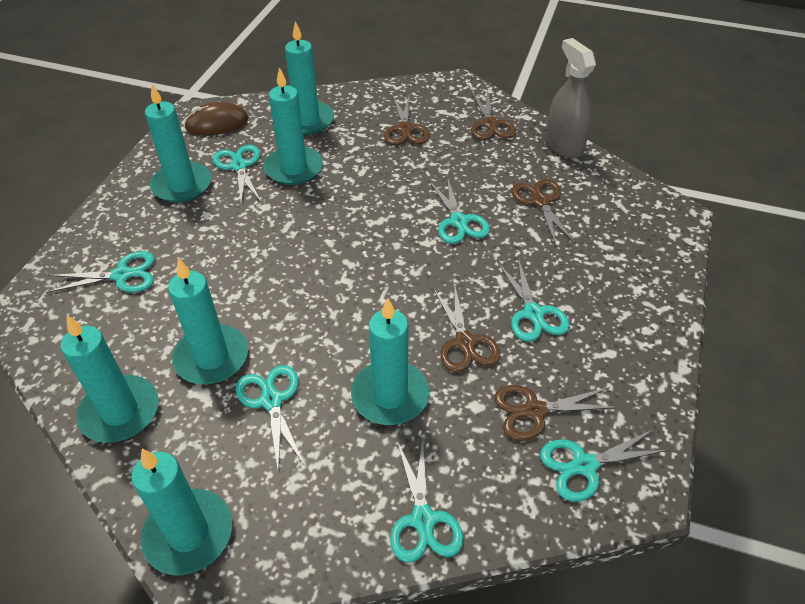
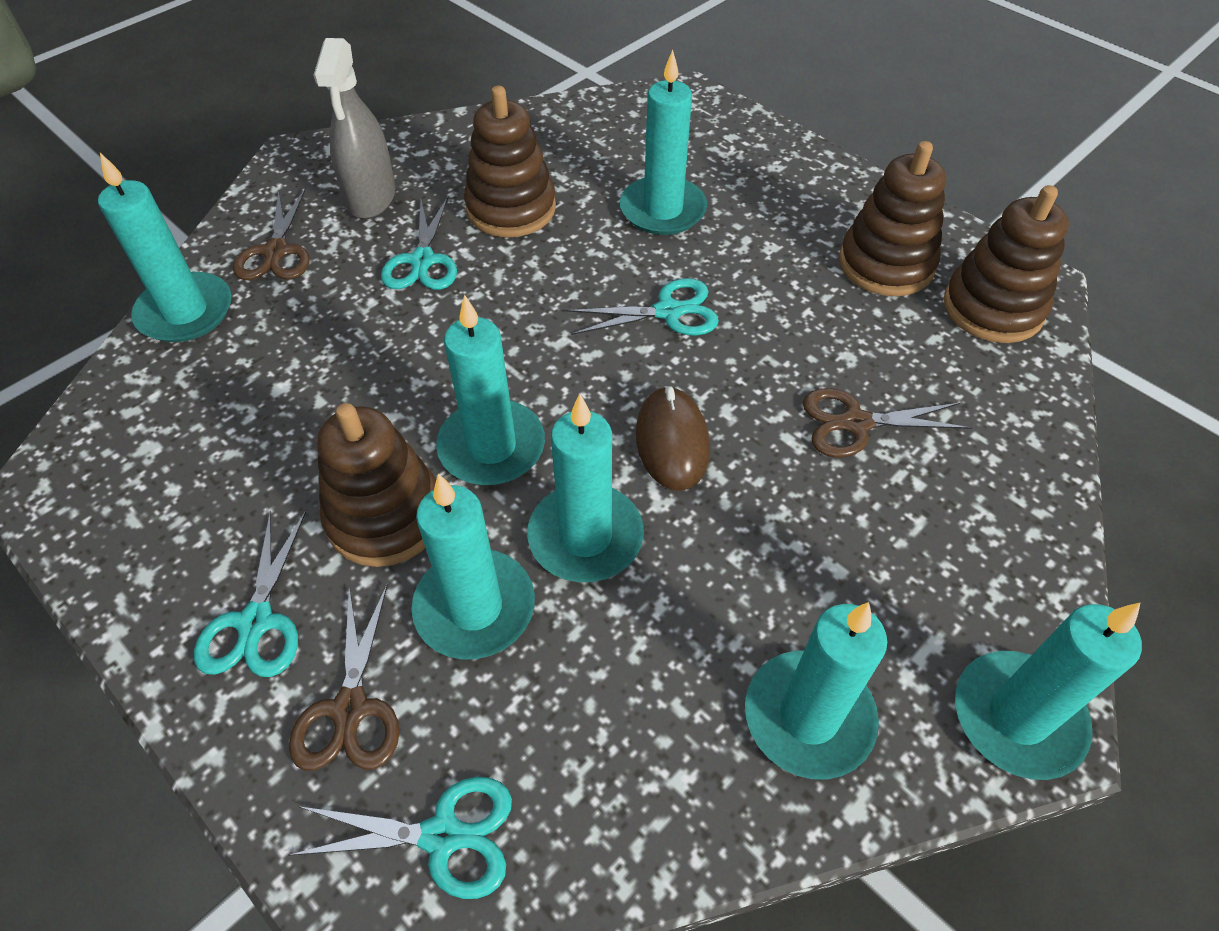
brown scissors: 5 -> 3
brown stacking toy: 0 -> 4
turquoise scissors: 7 -> 4

